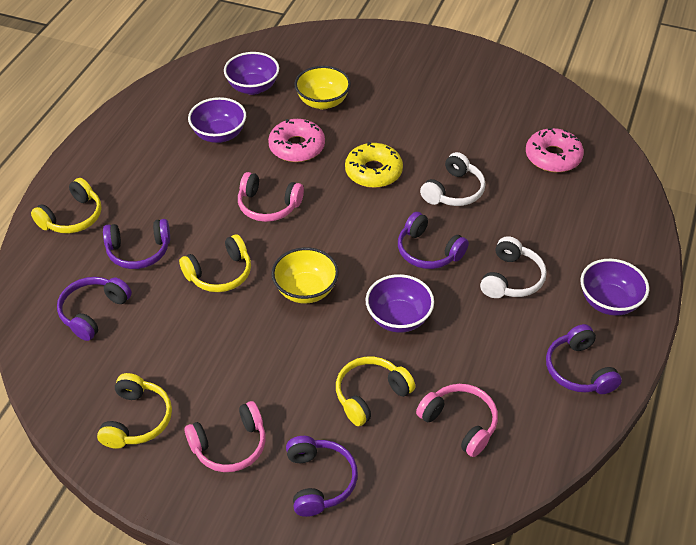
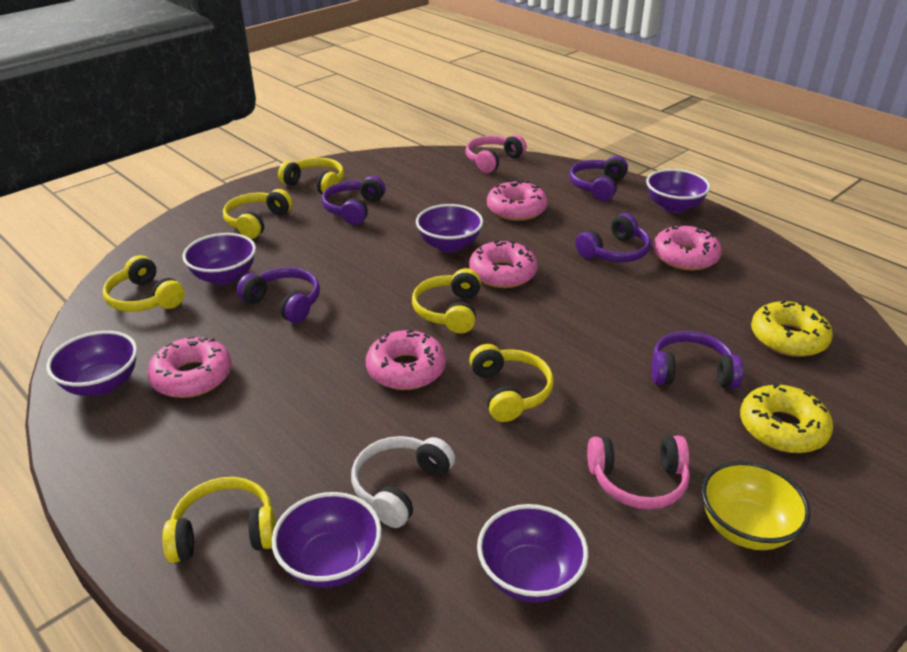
pink donut: 2 -> 5
pink headphones: 3 -> 2
purple bowl: 4 -> 6
white headphones: 2 -> 1
yellow bowl: 2 -> 1
yellow donut: 1 -> 2
yellow headphones: 4 -> 6

